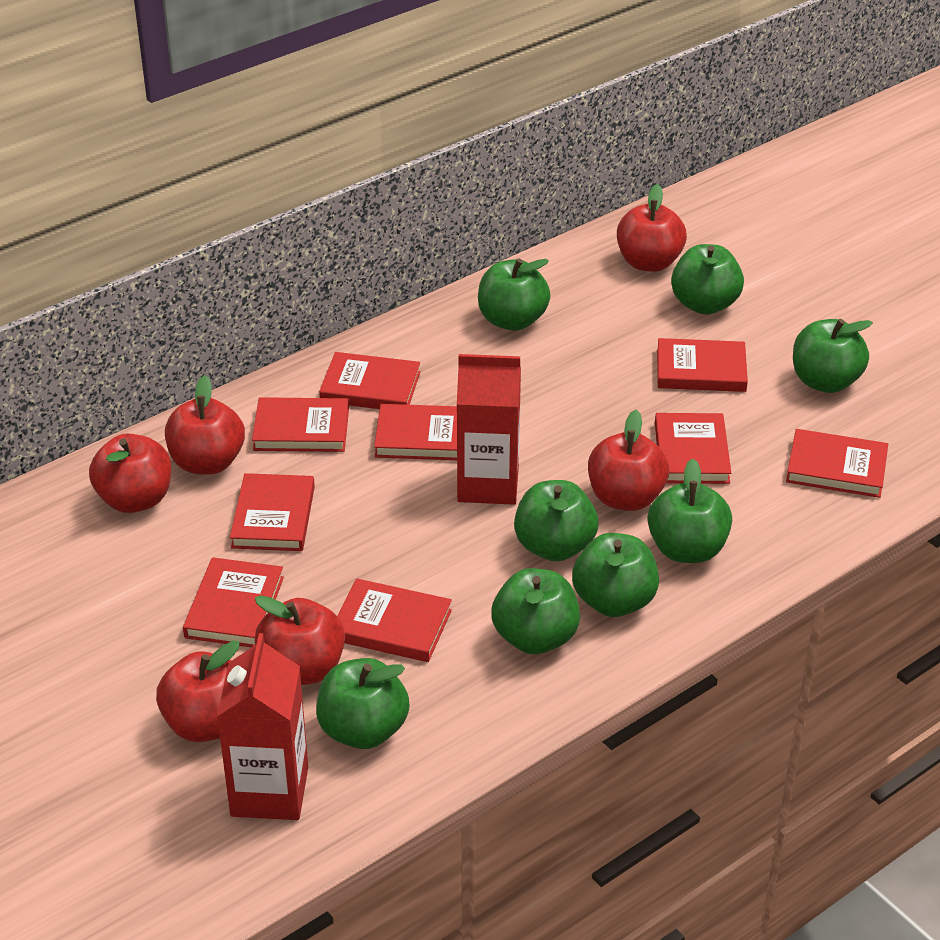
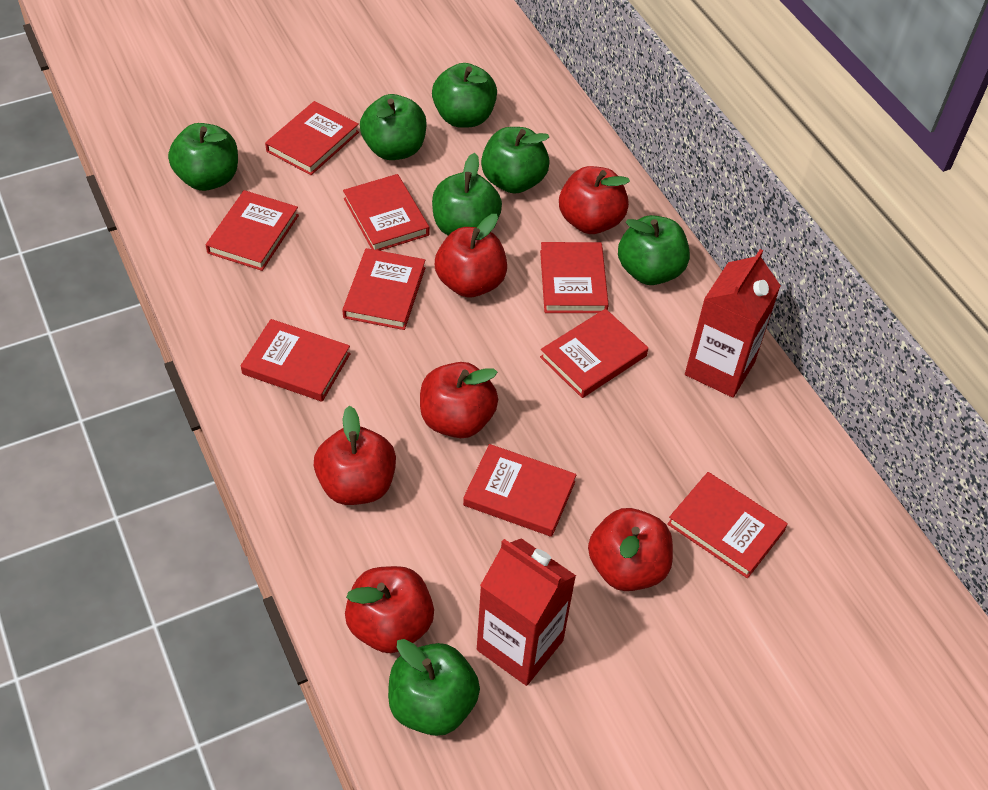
green apple: 8 -> 7

